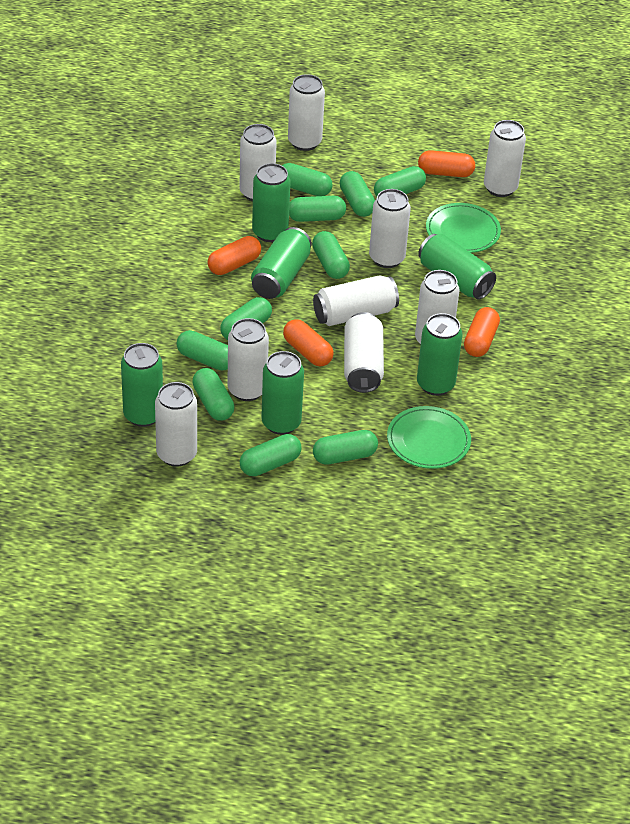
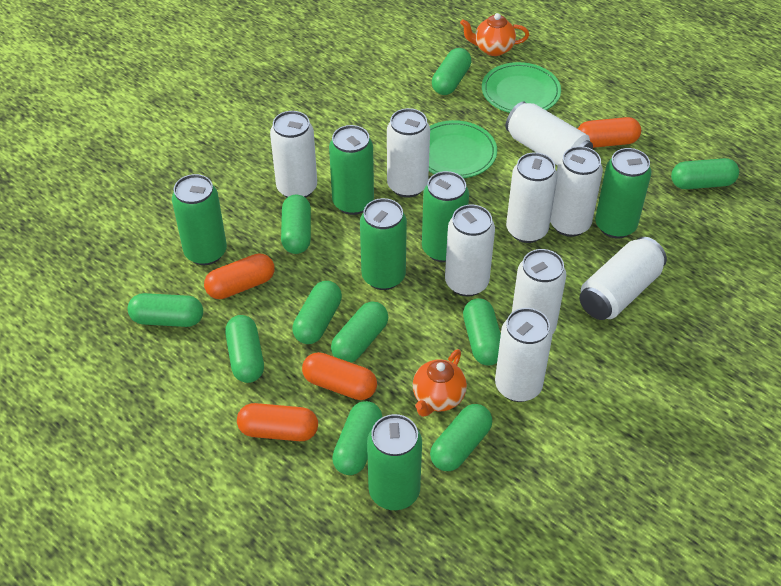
orange teapot: 0 -> 2

